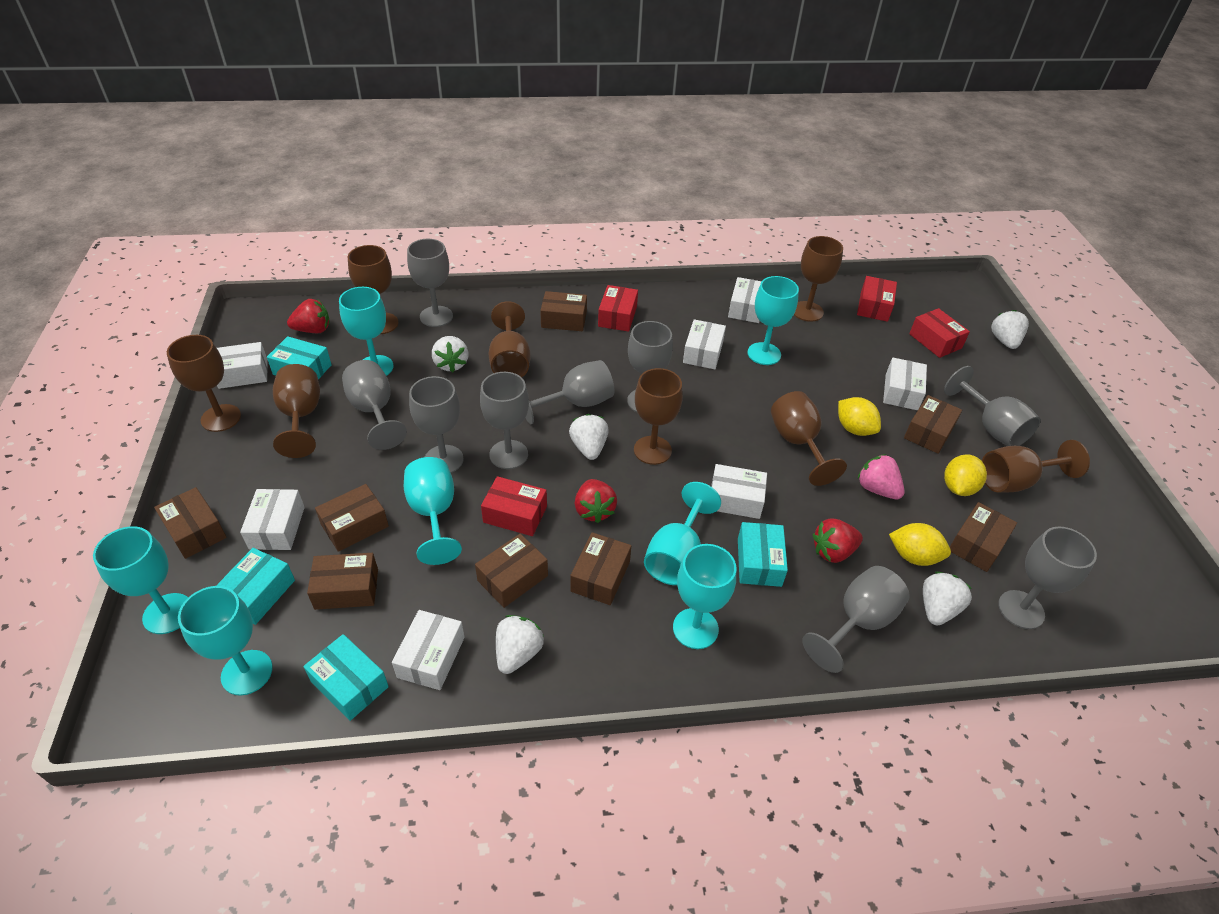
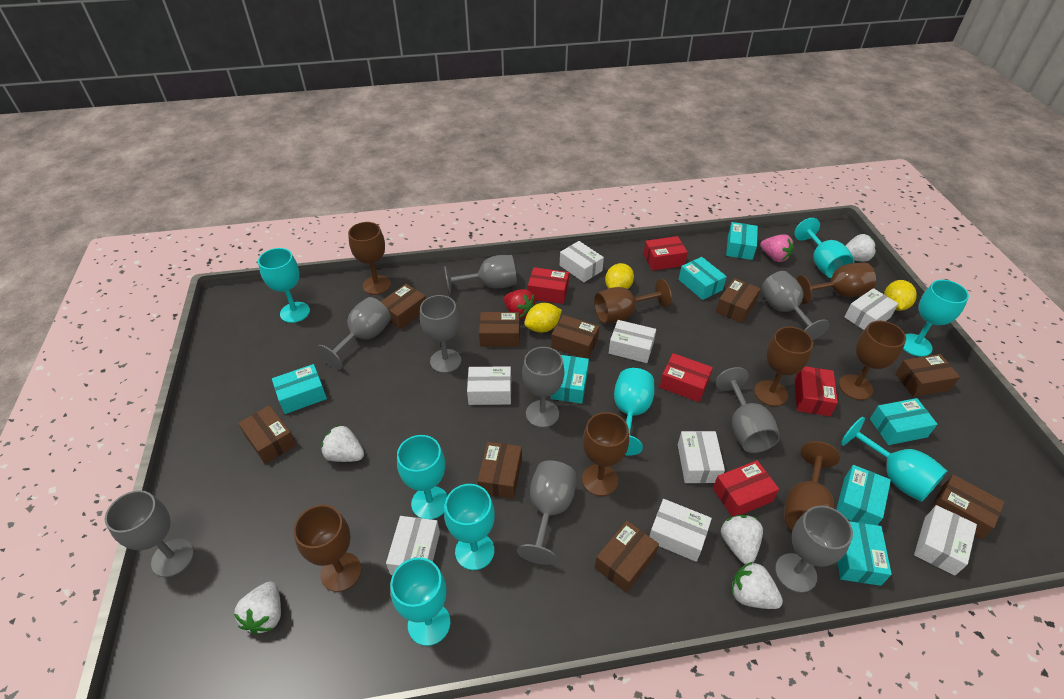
brown box: 8 -> 9
red box: 4 -> 5
red strawberry: 3 -> 1
turquoise box: 4 -> 7
turquoise goblet: 7 -> 8
white box: 7 -> 8

